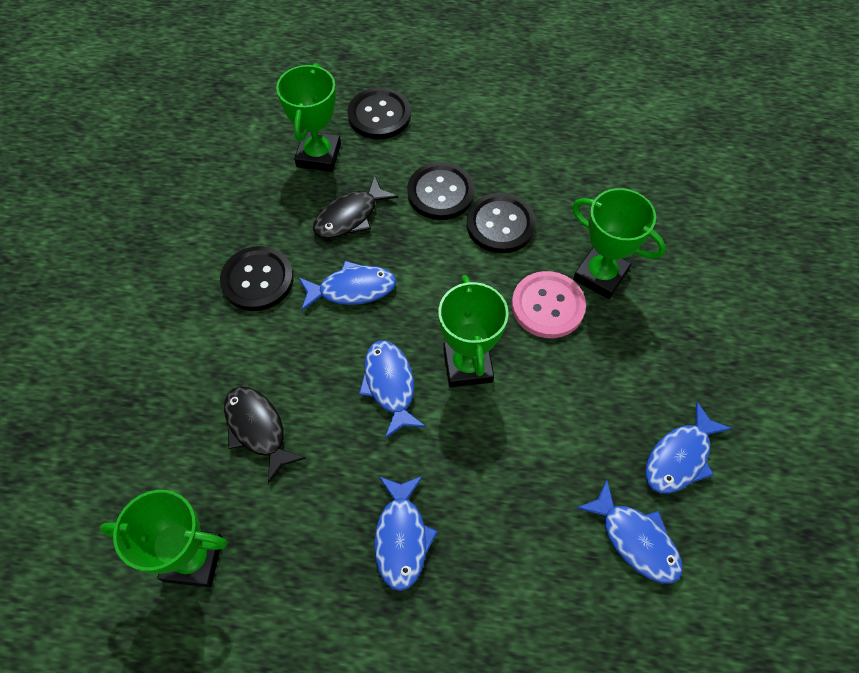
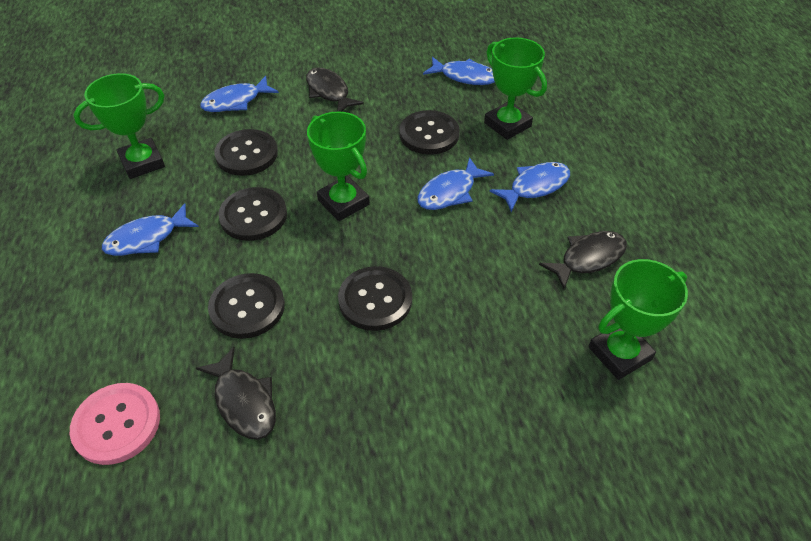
black button: 4 -> 5
black fish: 2 -> 3

